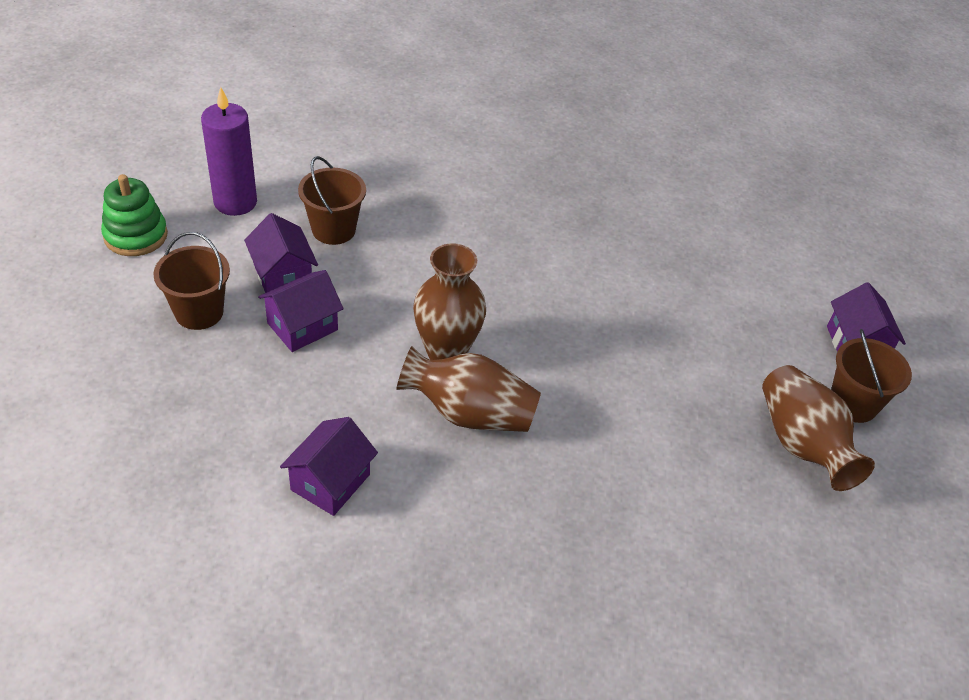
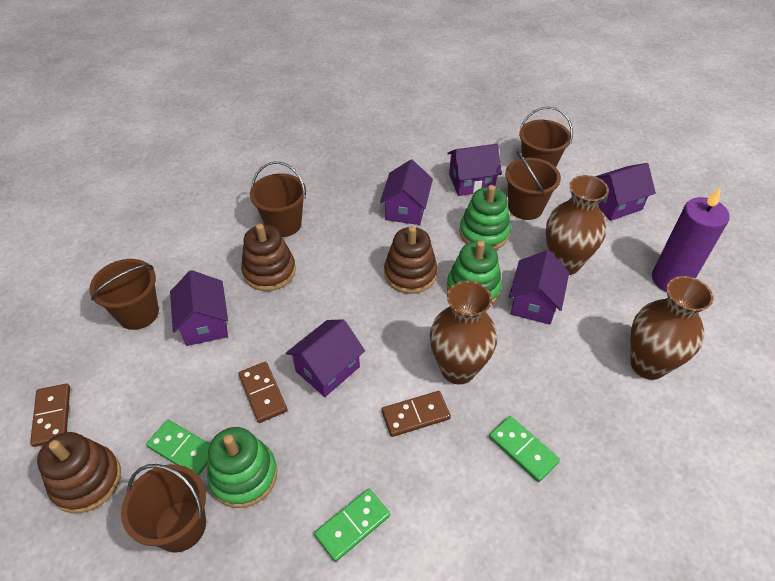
brown bucket: 3 -> 5
brown domino: 0 -> 3
brown stacking toy: 0 -> 3
green domino: 0 -> 3
green stacking toy: 1 -> 3
purple house: 4 -> 6

